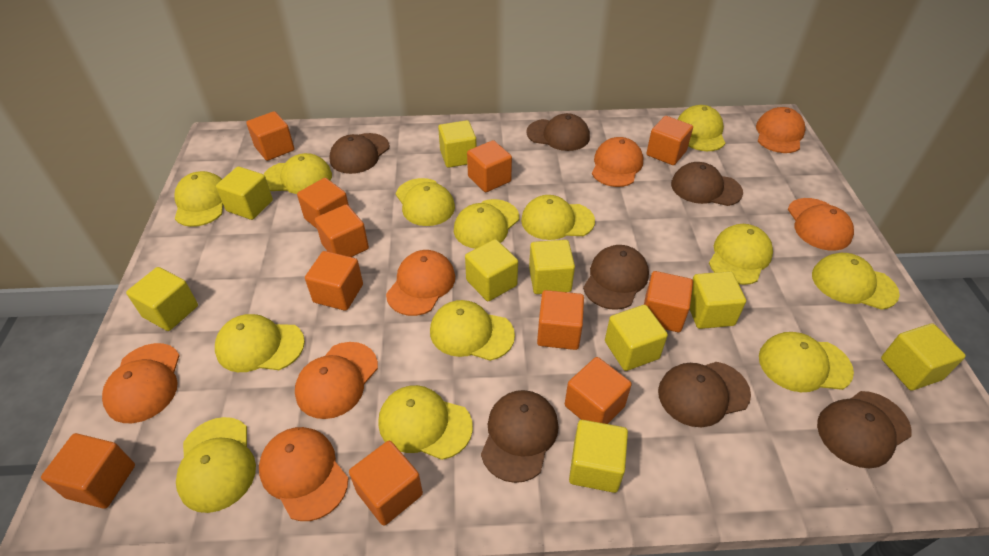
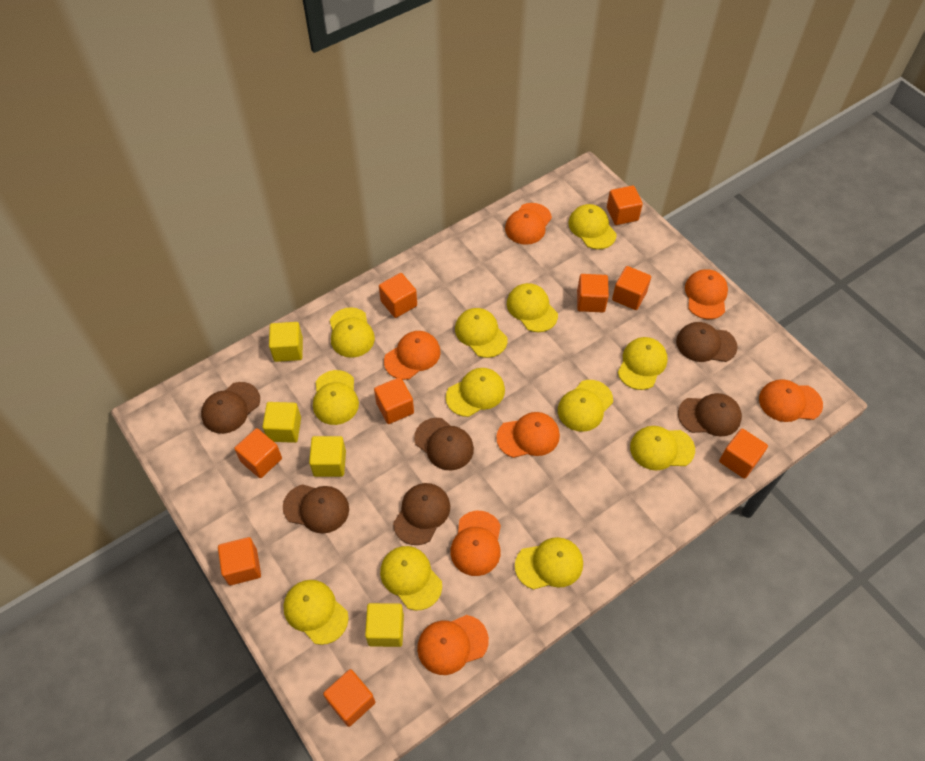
brown cap: 7 -> 6
orange cube: 11 -> 9
yellow cap: 13 -> 12
yellow cube: 9 -> 4

